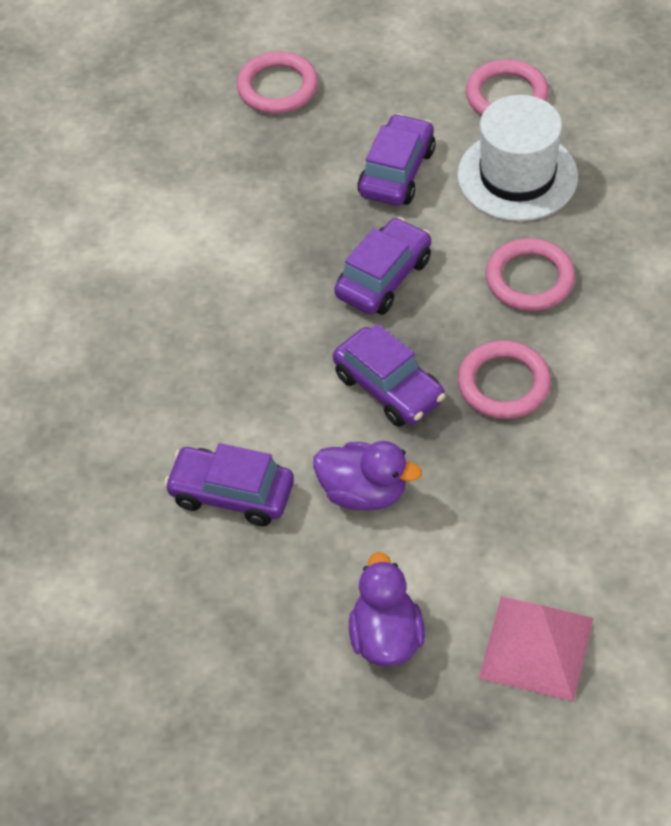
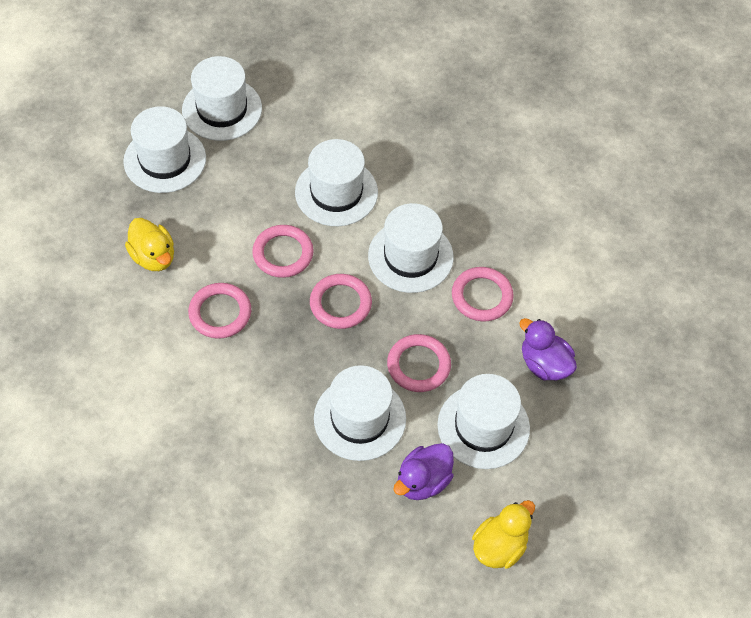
pink pyramid: 1 -> 0
pink ring: 4 -> 5
purple car: 4 -> 0
white hat: 1 -> 6
yellow duck: 0 -> 2

